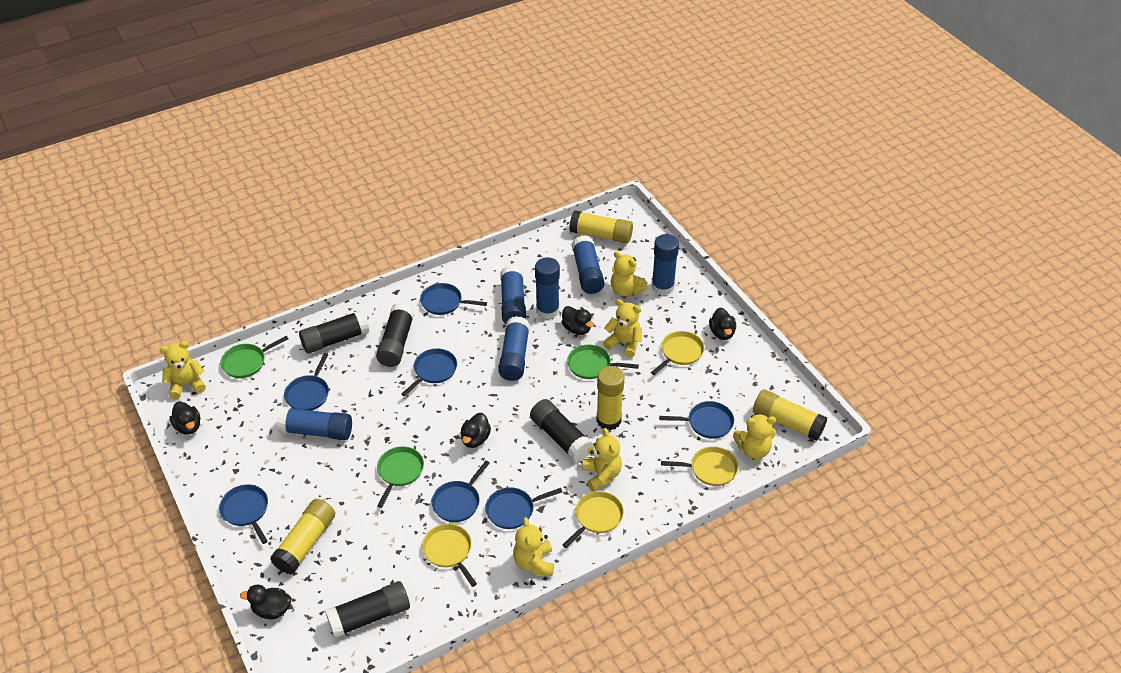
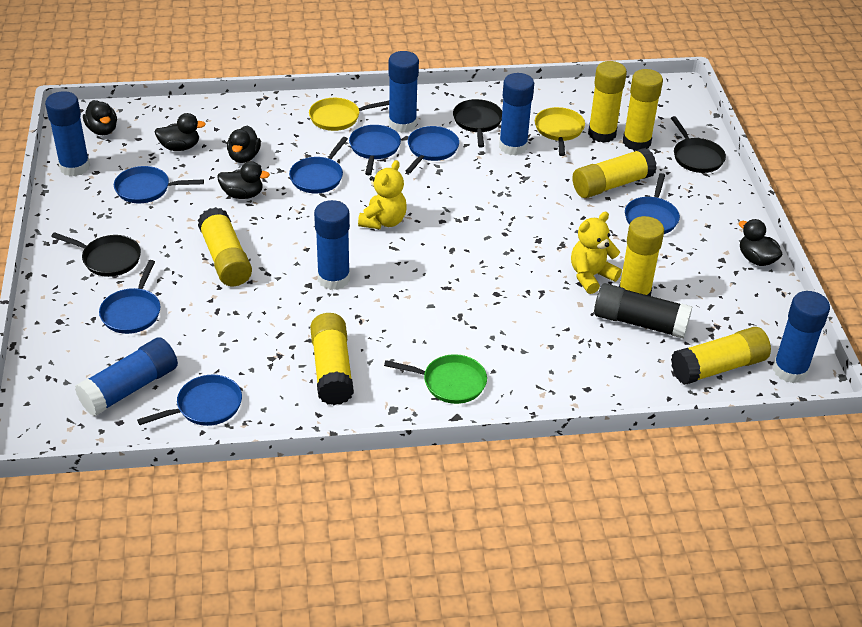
black glue stick: 4 -> 1
black pan: 0 -> 3
green pan: 3 -> 1
yellow glue stick: 4 -> 7
yellow pan: 4 -> 2
yellow teddy bear: 6 -> 2

